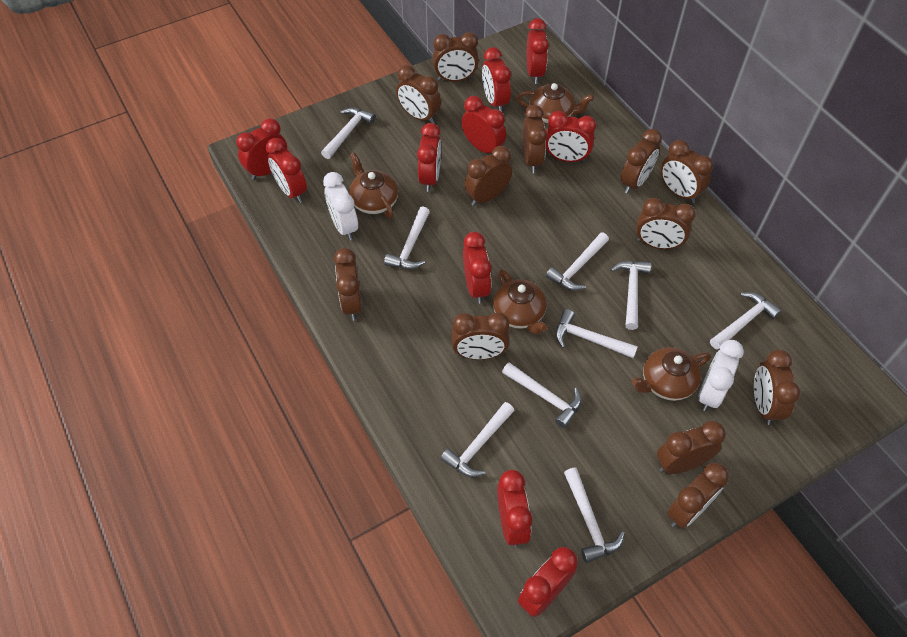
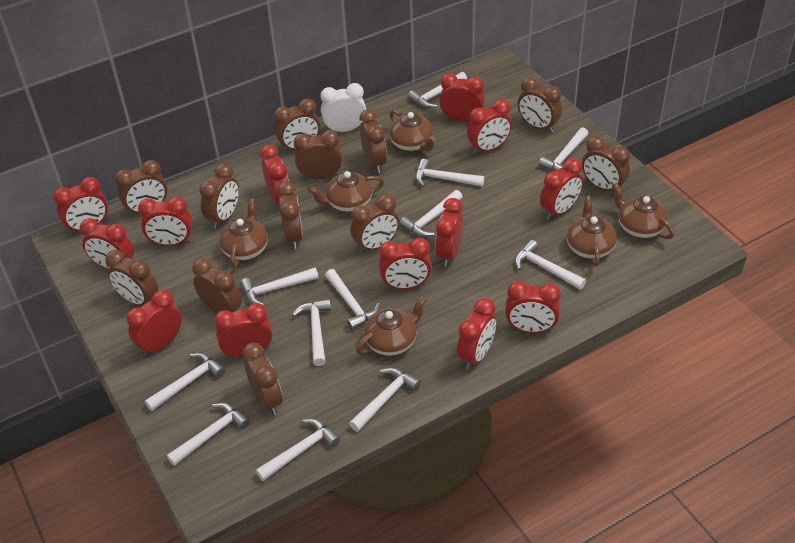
brown teapot: 4 -> 6
red clock: 10 -> 13
white clock: 2 -> 1
white hammer: 9 -> 12

